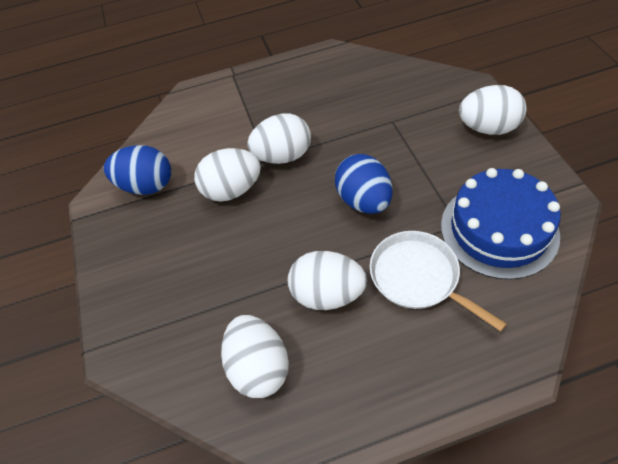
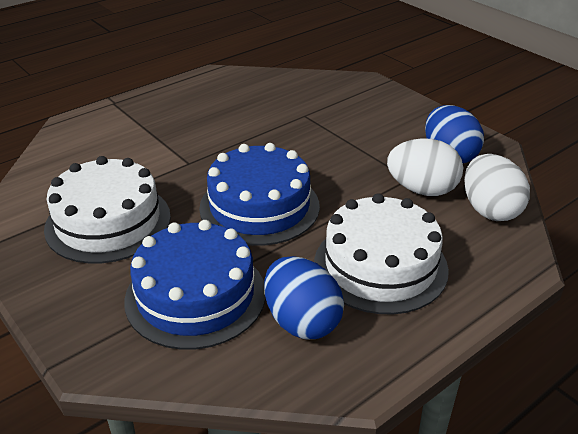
blue cake: 1 -> 2
white cake: 0 -> 2
white egg: 5 -> 2
white pan: 1 -> 0

